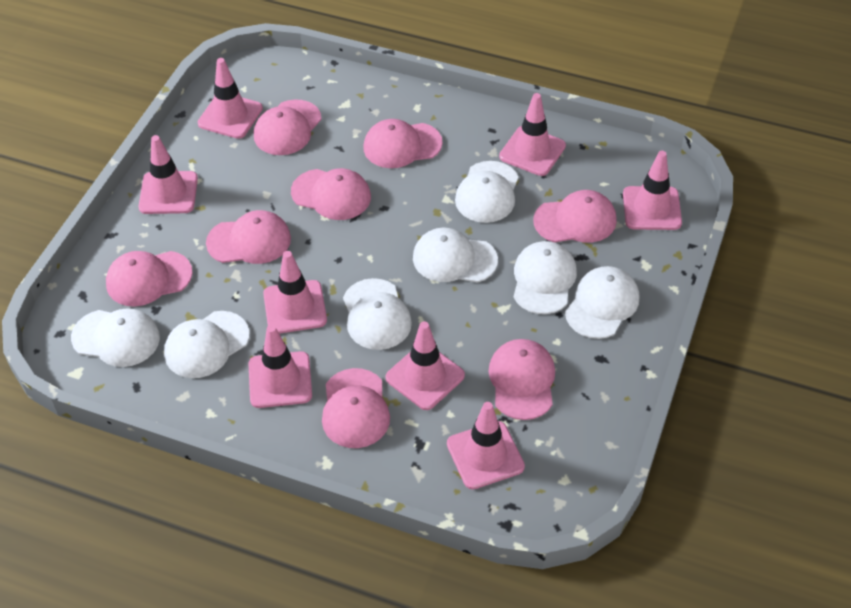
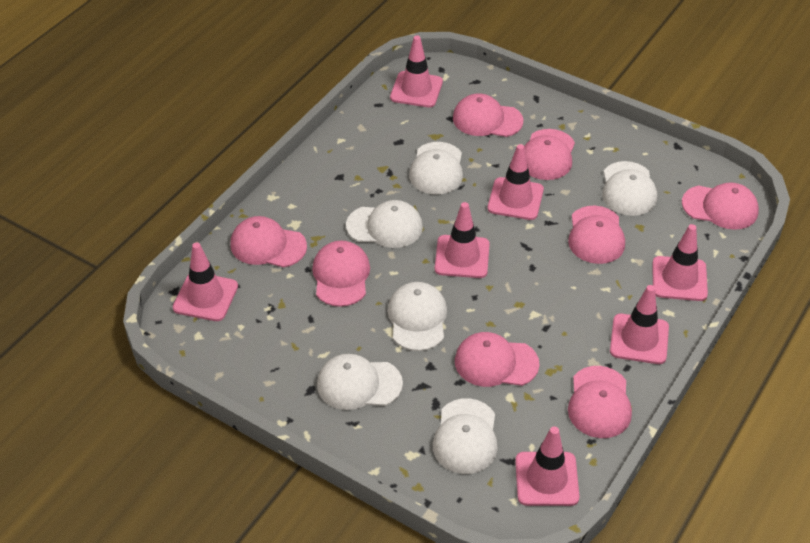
pink traffic cone: 8 -> 7
white cap: 7 -> 6

